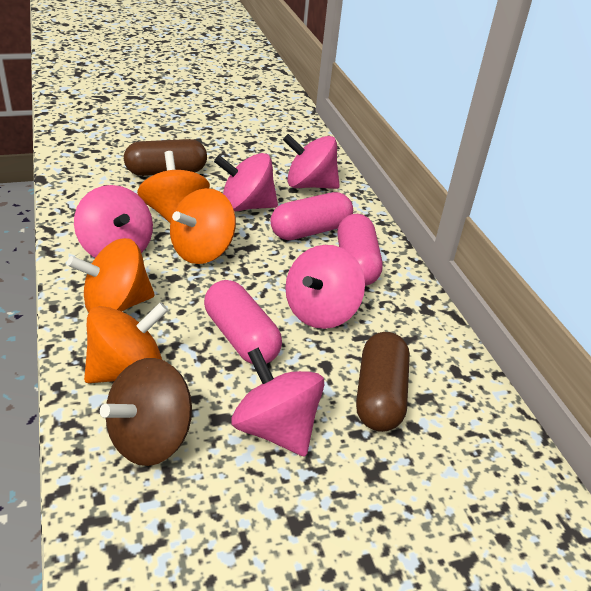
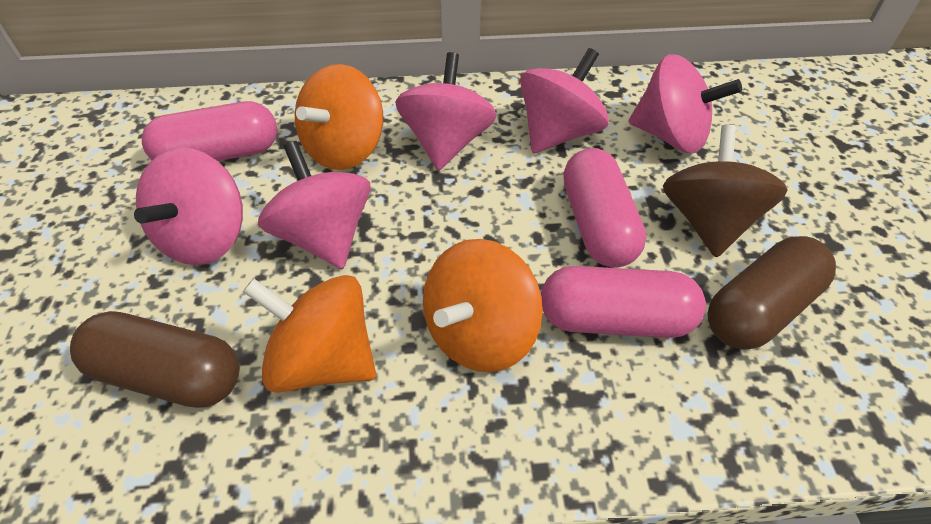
orange spinning top: 4 -> 3

